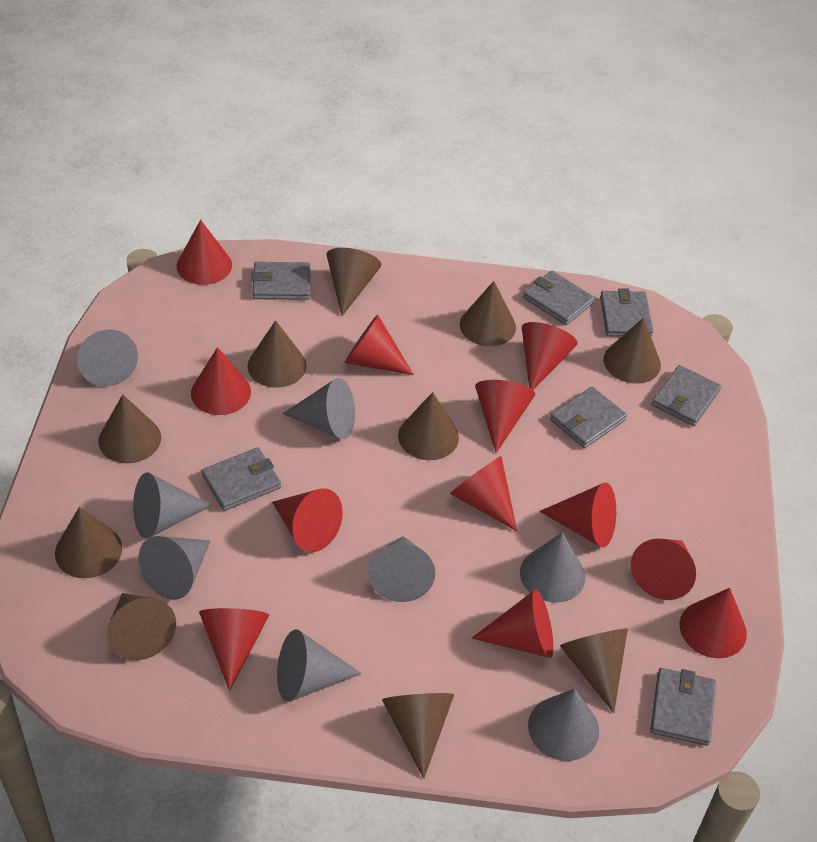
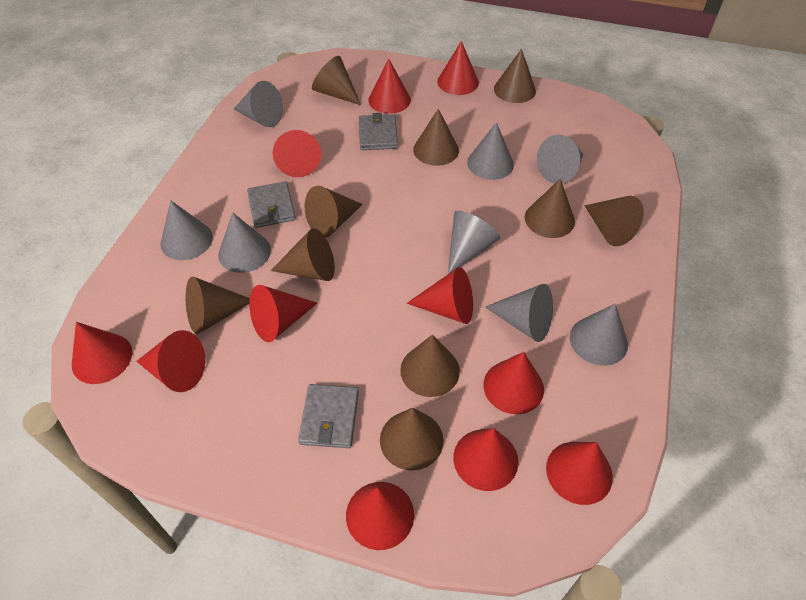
grey wallet: 7 -> 3
red cone: 12 -> 11

